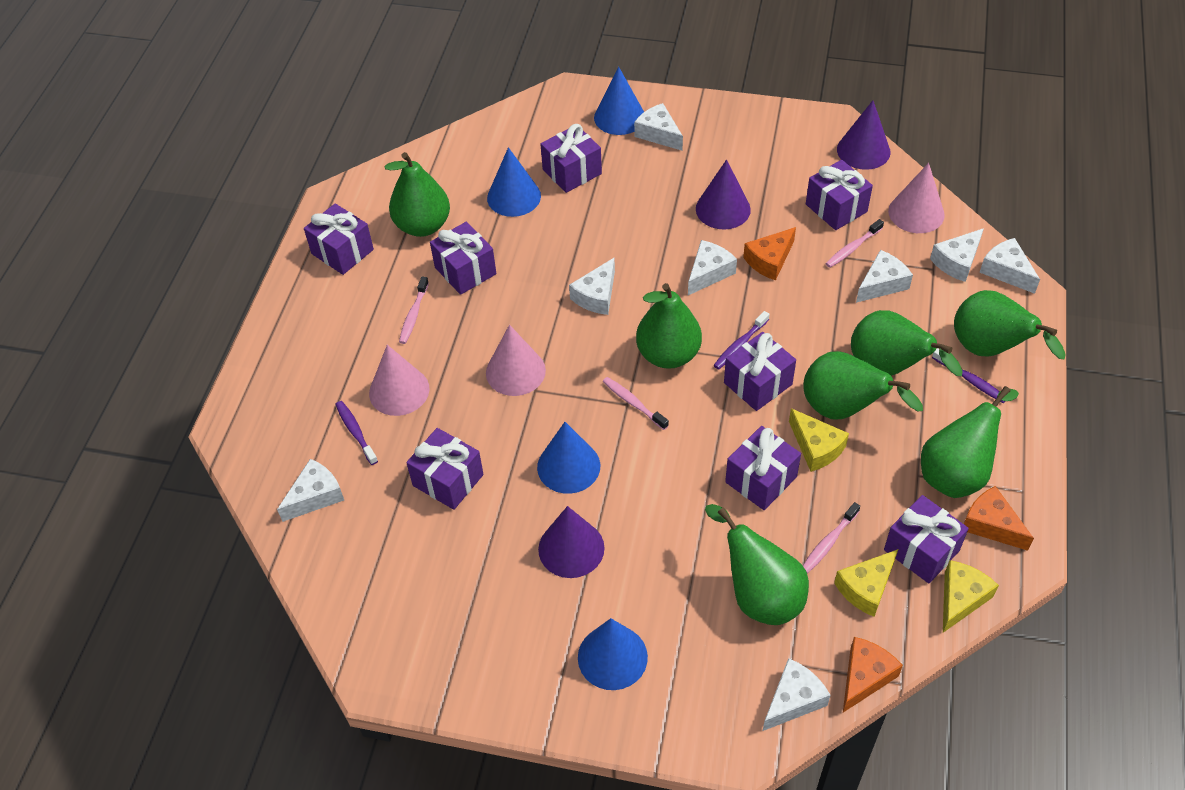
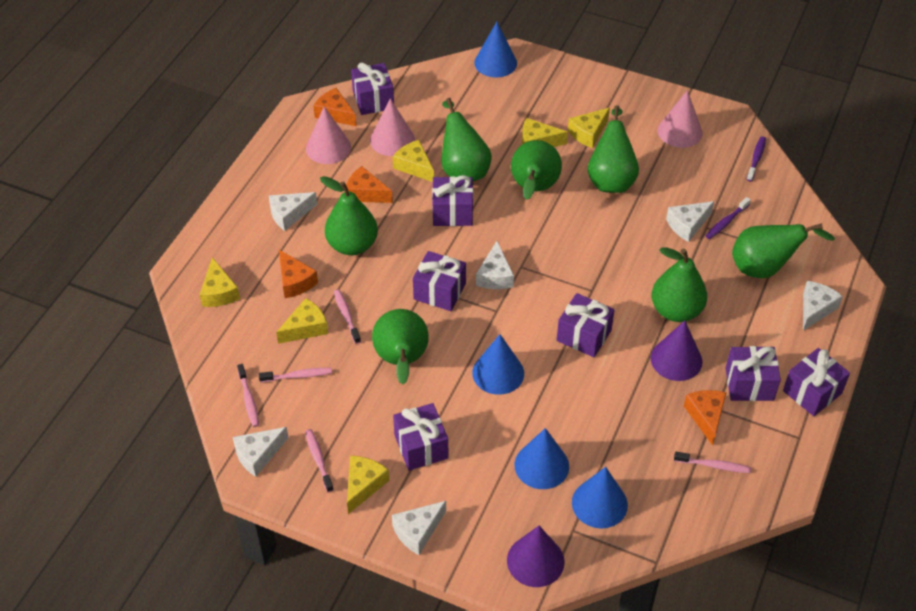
orange cheese: 3 -> 4
pink toothbrush: 4 -> 5
purple cone: 3 -> 2
purple gift: 8 -> 7
purple toothbrush: 3 -> 2
white cheese: 8 -> 6
yellow cheese: 3 -> 6

